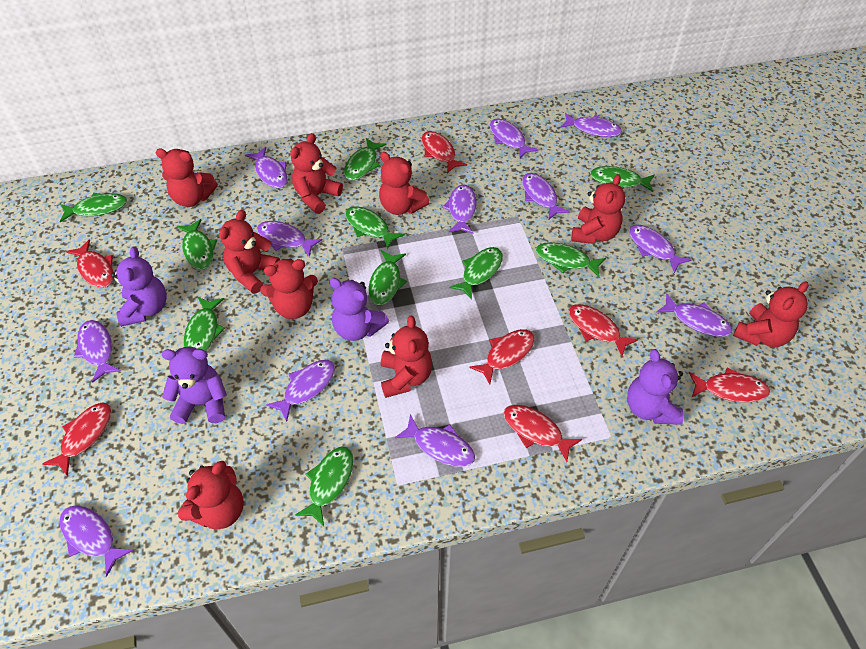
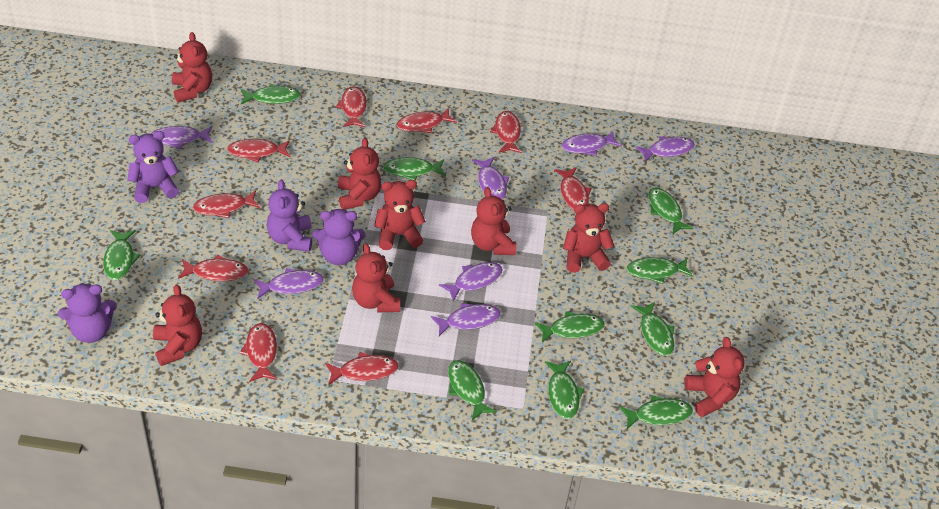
purple fish: 12 -> 7
red fish: 7 -> 9
red teddy bear: 9 -> 8

